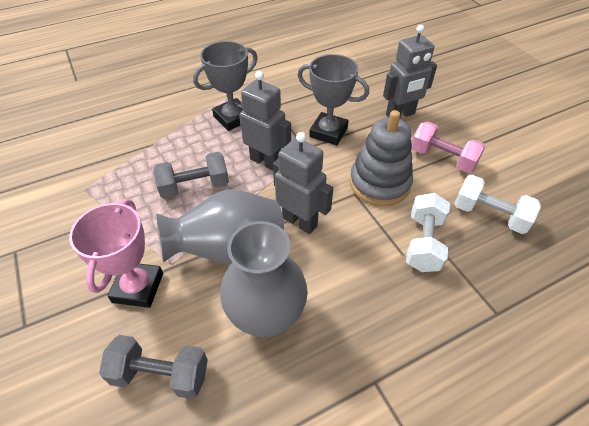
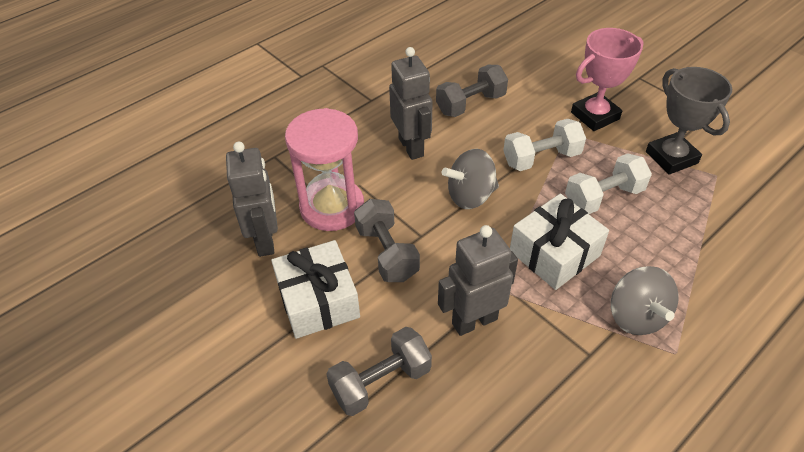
grey dumbbell: 2 -> 3
grey spinning top: 0 -> 2
grey stacking toy: 1 -> 0
grey trophy: 2 -> 1
grey vase: 2 -> 0
pink dumbbell: 1 -> 0
pink hourglass: 0 -> 1
white gift: 0 -> 2

